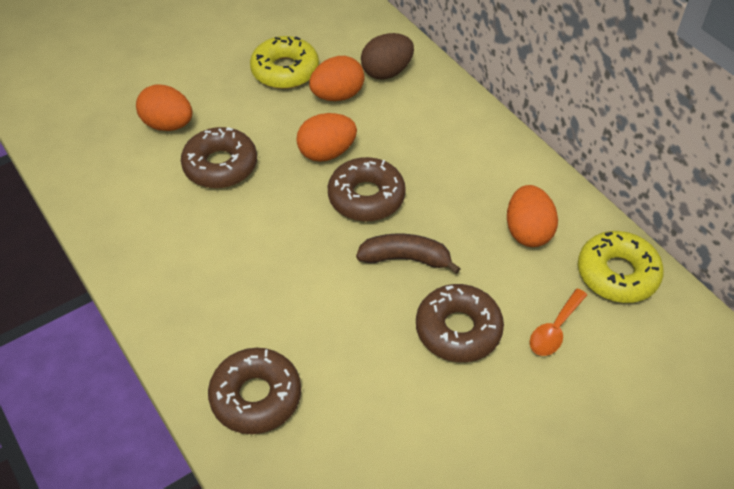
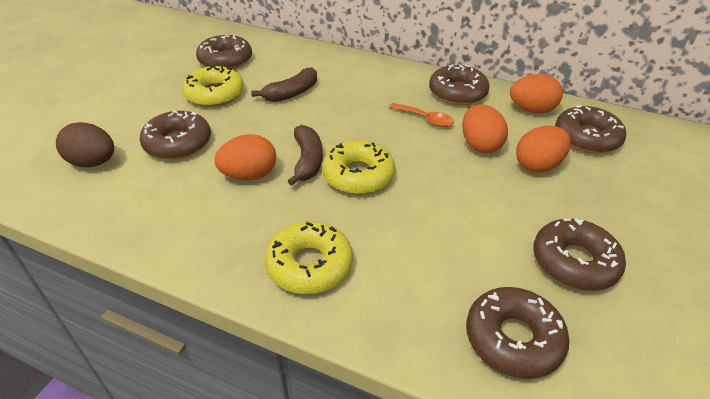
brown banana: 1 -> 2
brown donut: 4 -> 6
yellow donut: 2 -> 3

